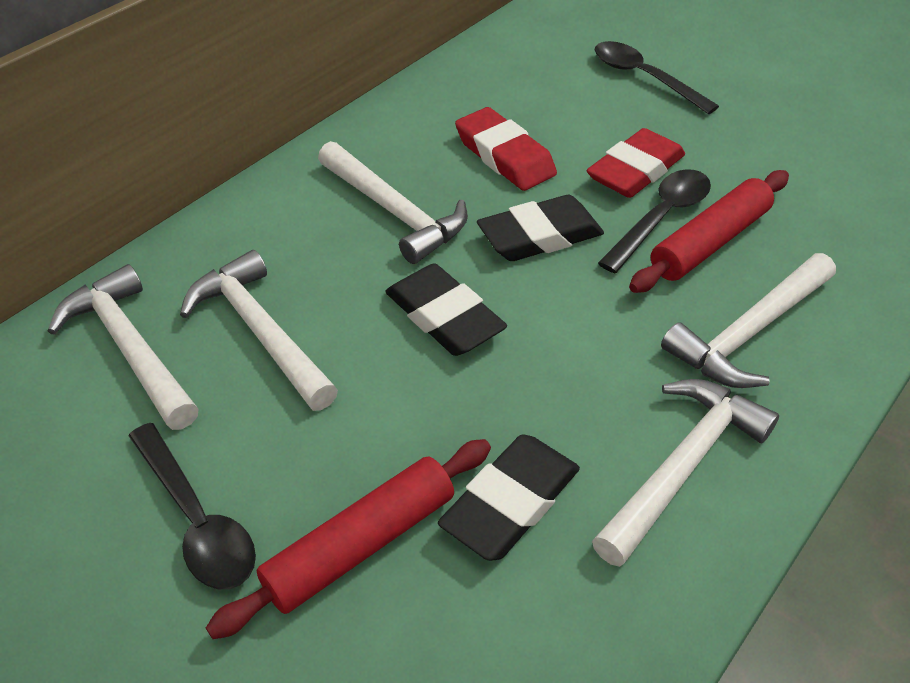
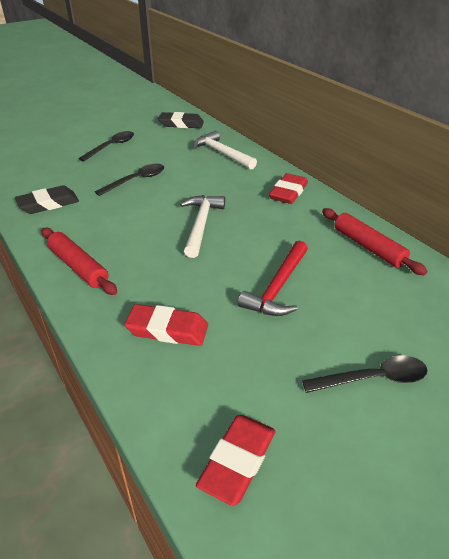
black eraser: 3 -> 2
red eraser: 2 -> 3
red hammer: 0 -> 1
white hammer: 5 -> 2

